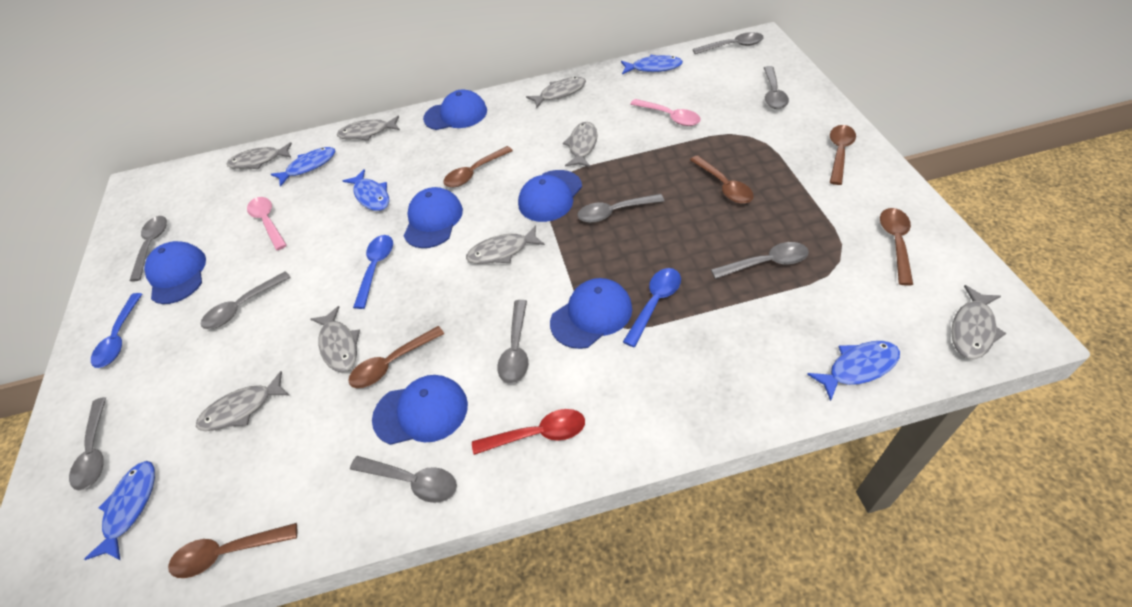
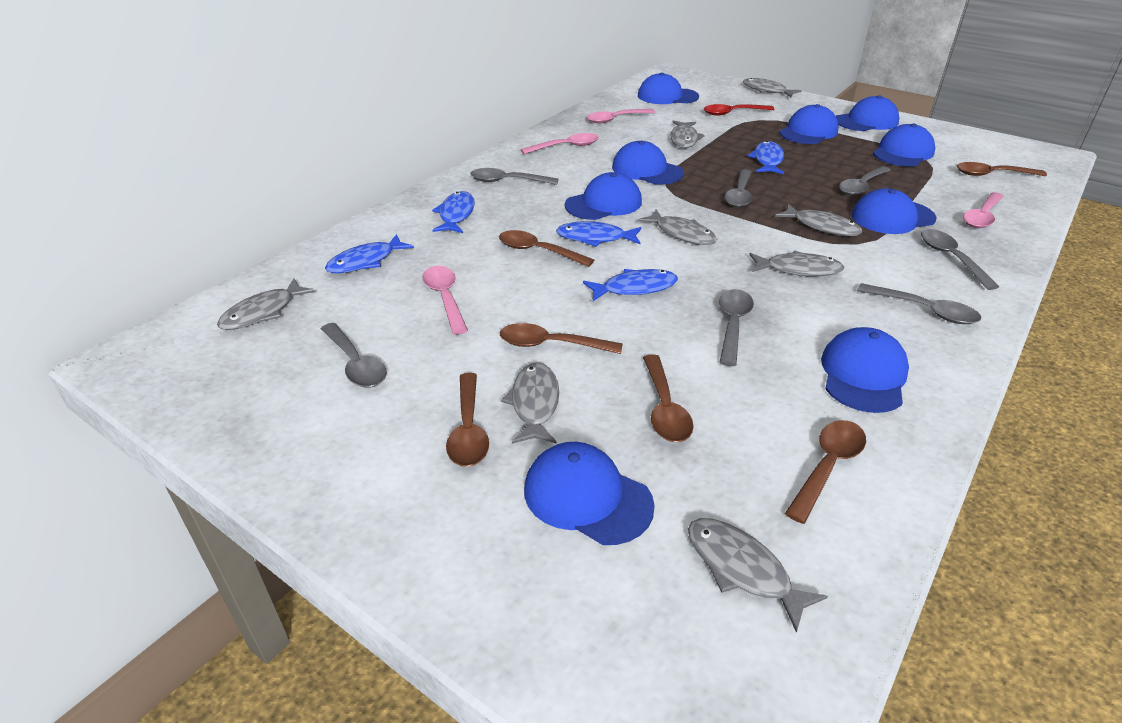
blue cap: 6 -> 9
blue spoon: 3 -> 0
grey spoon: 9 -> 7
pink spoon: 2 -> 4

